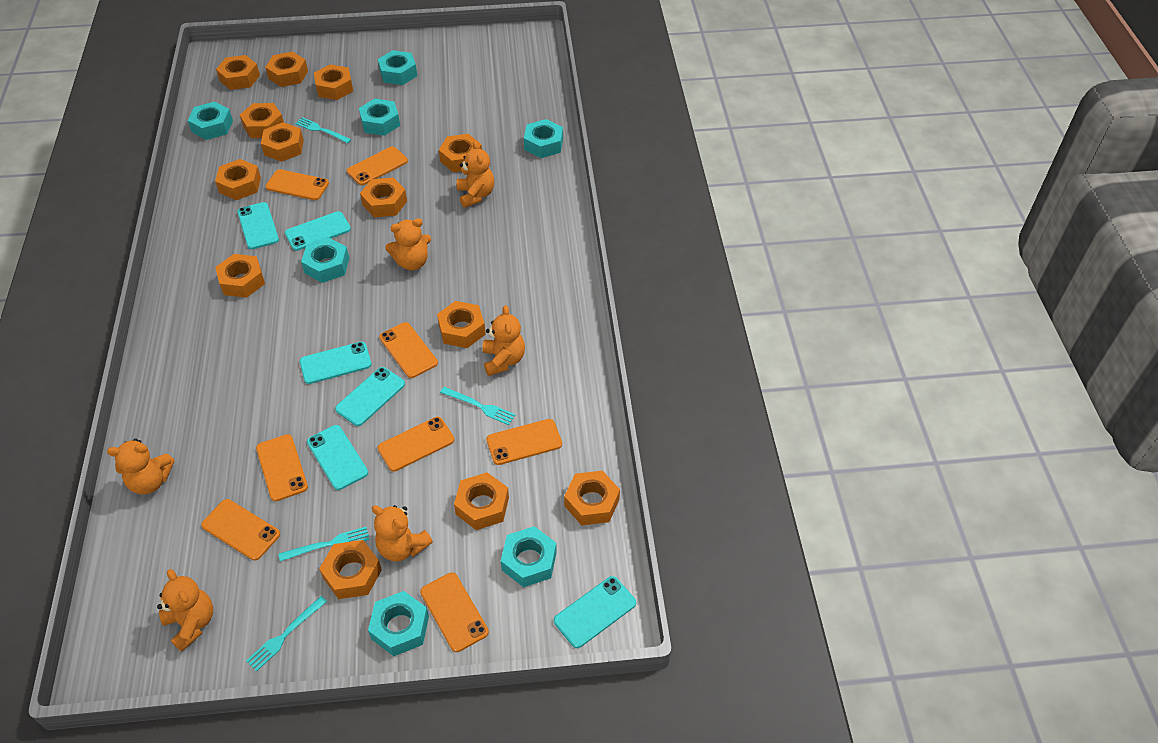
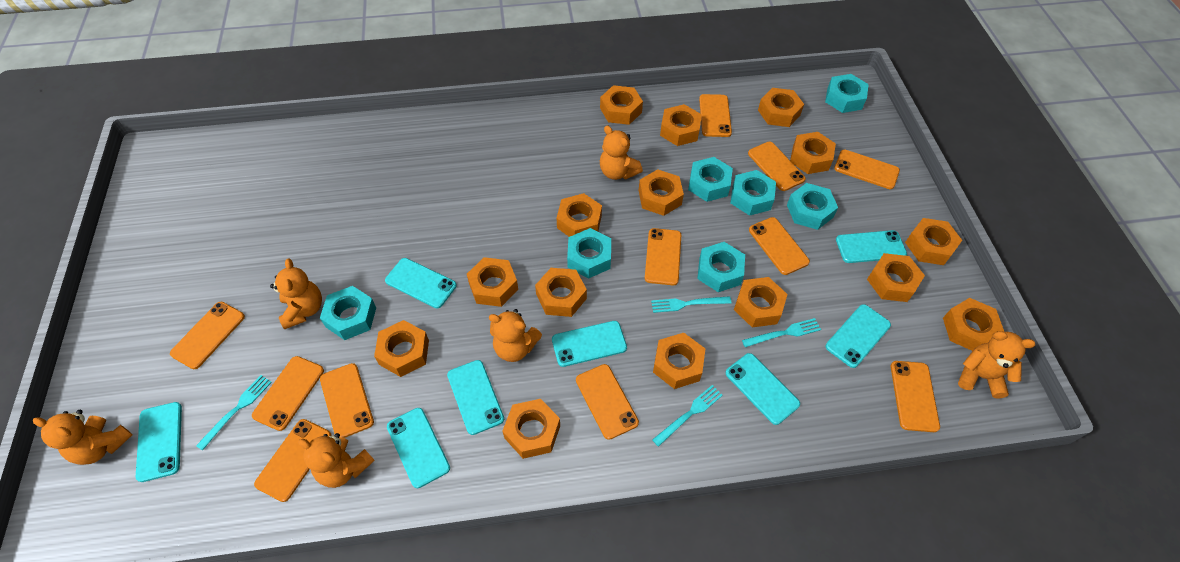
orange nut: 13 -> 15
orange phone: 8 -> 11
turquoise phone: 6 -> 8

